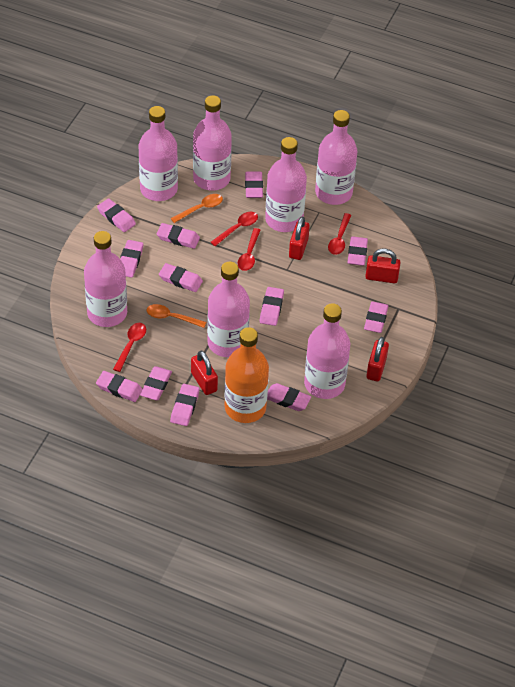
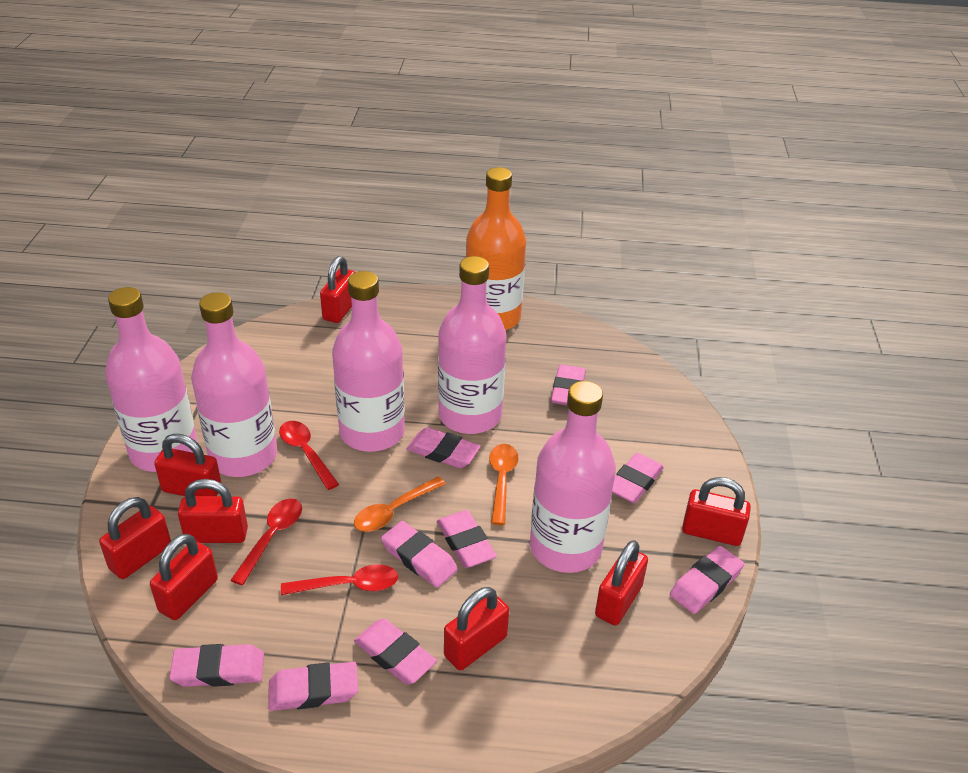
pink bottle: 7 -> 5
pink eraser: 12 -> 9
red padlock: 4 -> 8
red spoon: 4 -> 3

